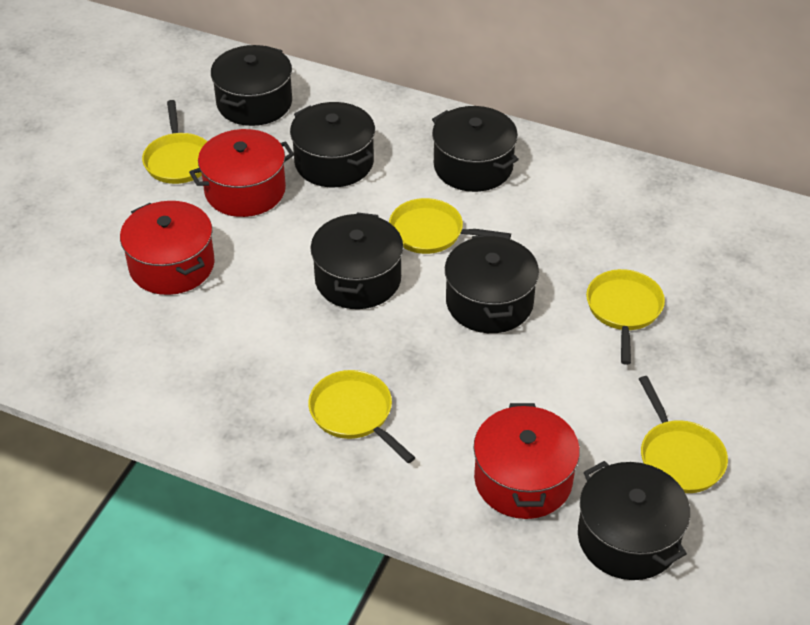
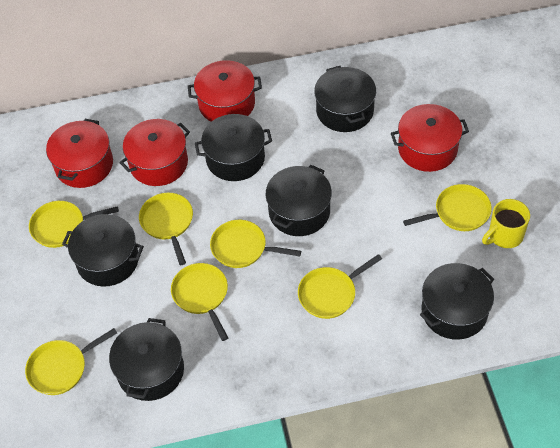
red pot: 3 -> 4
yellow mug: 0 -> 1
yellow pan: 5 -> 7

